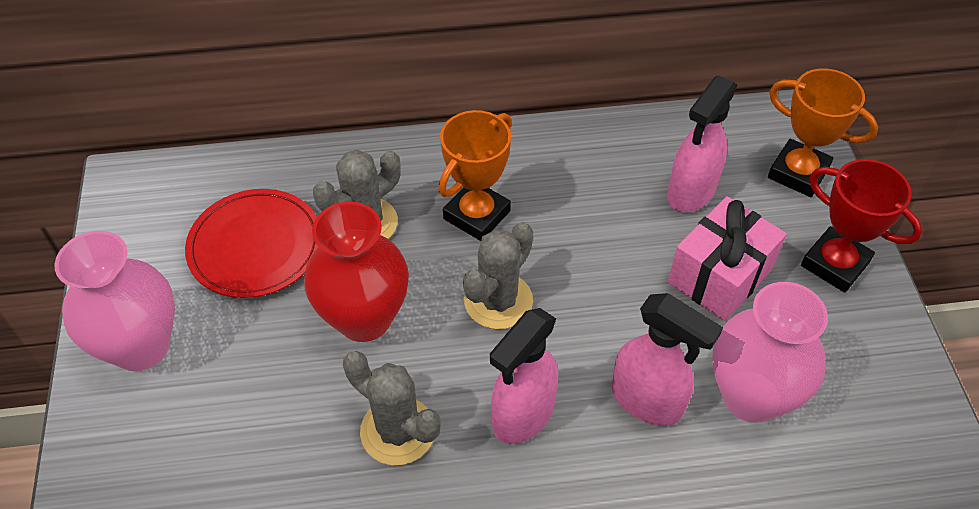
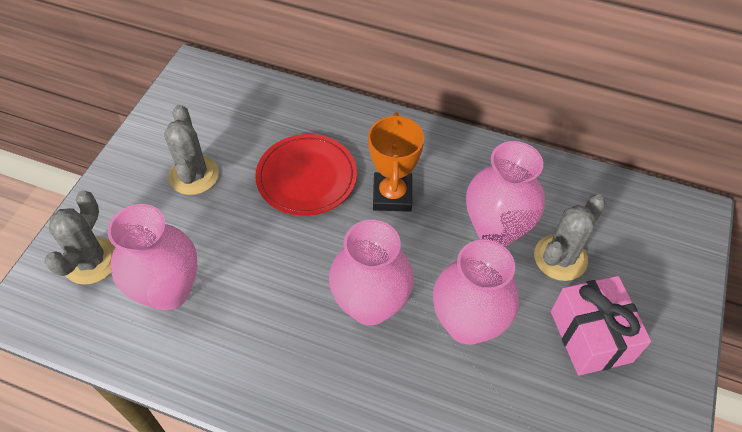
orange trophy: 2 -> 1
pink spray bottle: 3 -> 0
pink vase: 2 -> 4
red trophy: 1 -> 0
red vase: 1 -> 0

